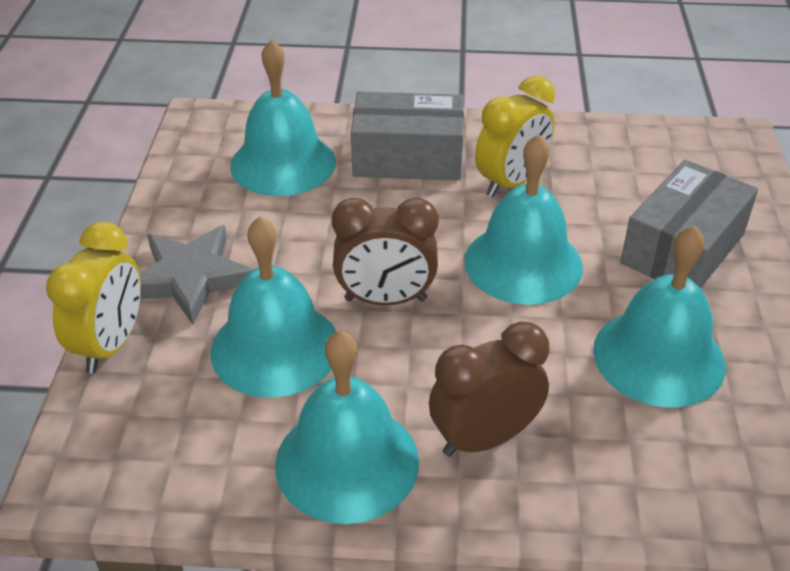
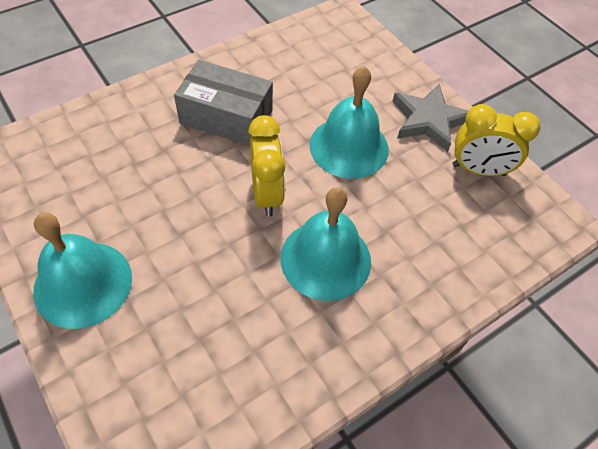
brown clock: 2 -> 0
grey box: 2 -> 1
turquoise bell: 5 -> 3

